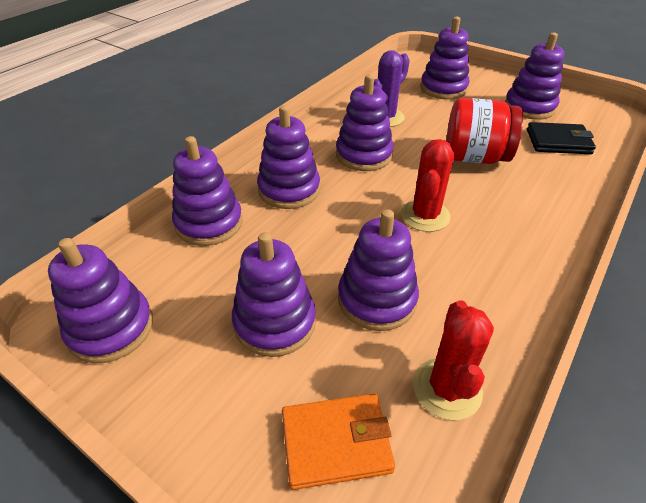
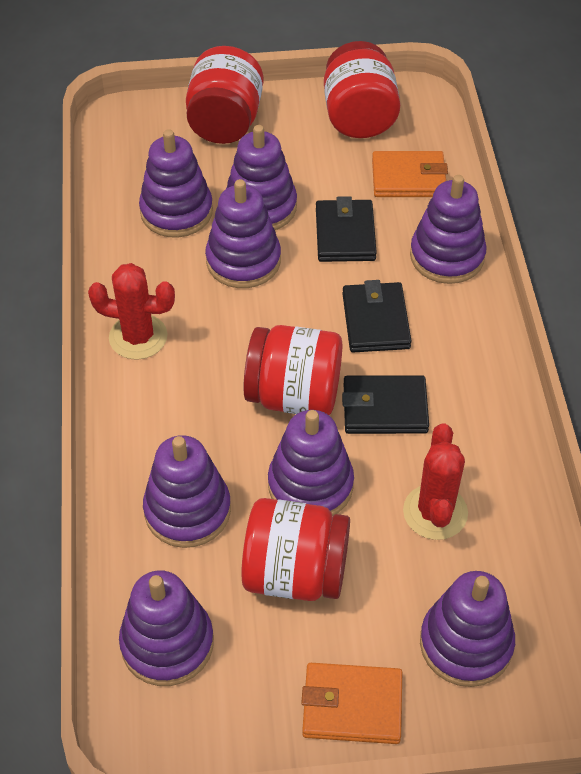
black wallet: 1 -> 3
orange wallet: 1 -> 2
purple cactus: 1 -> 0
red jar: 1 -> 4

